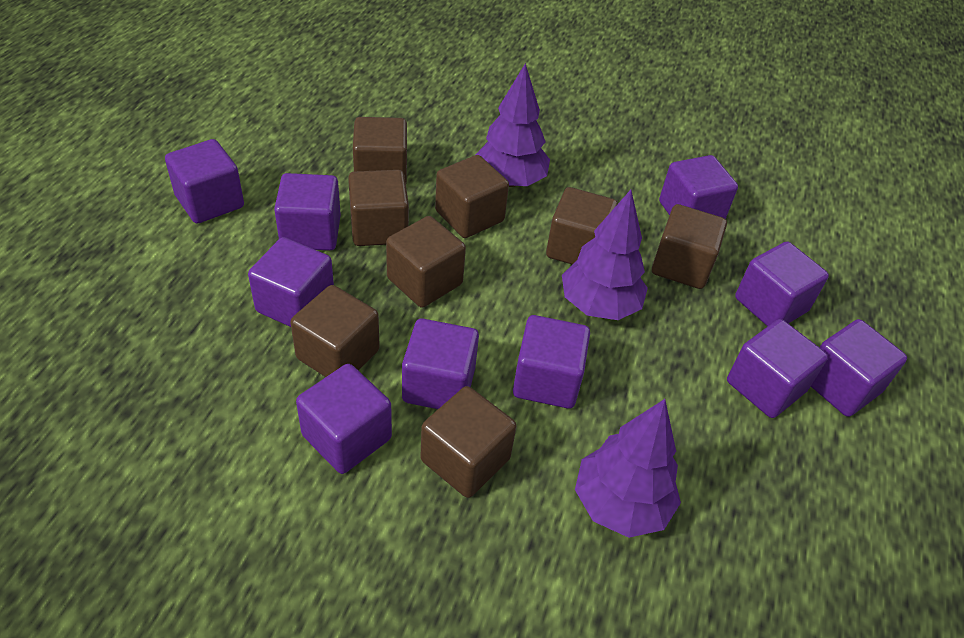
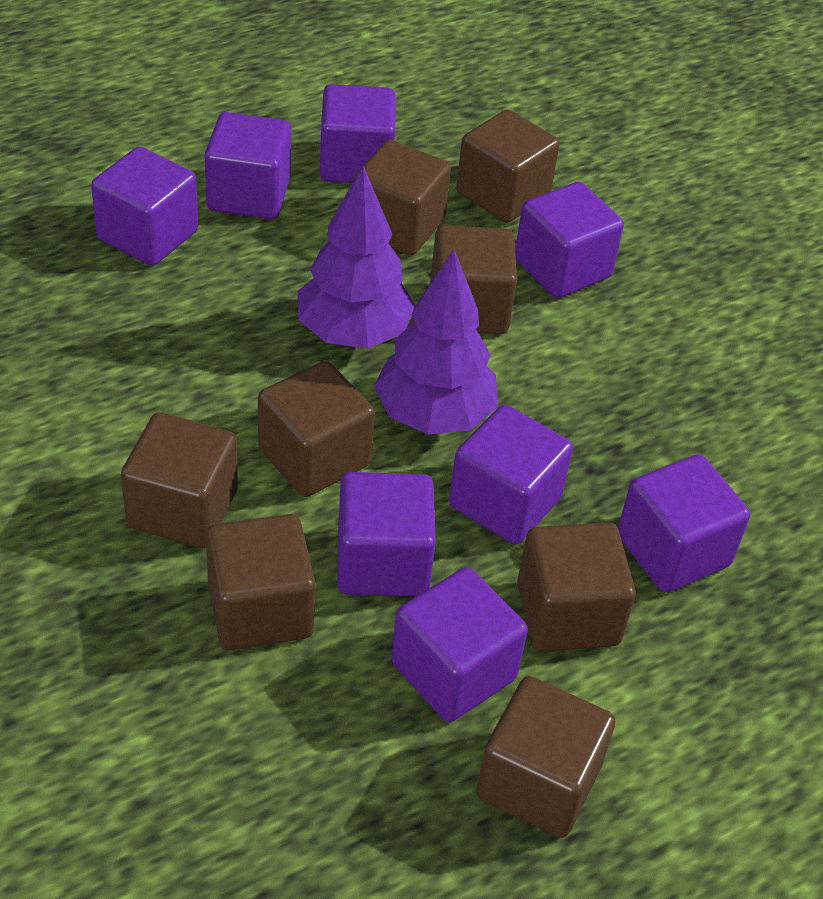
purple cube: 10 -> 8
purple tree: 3 -> 2

